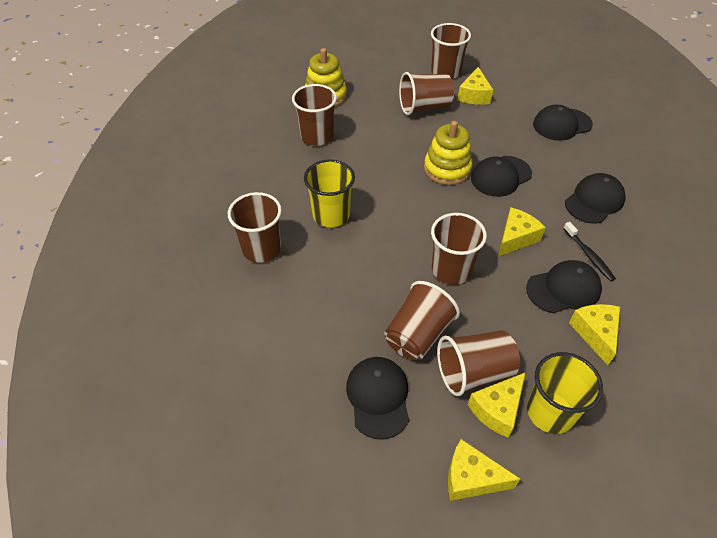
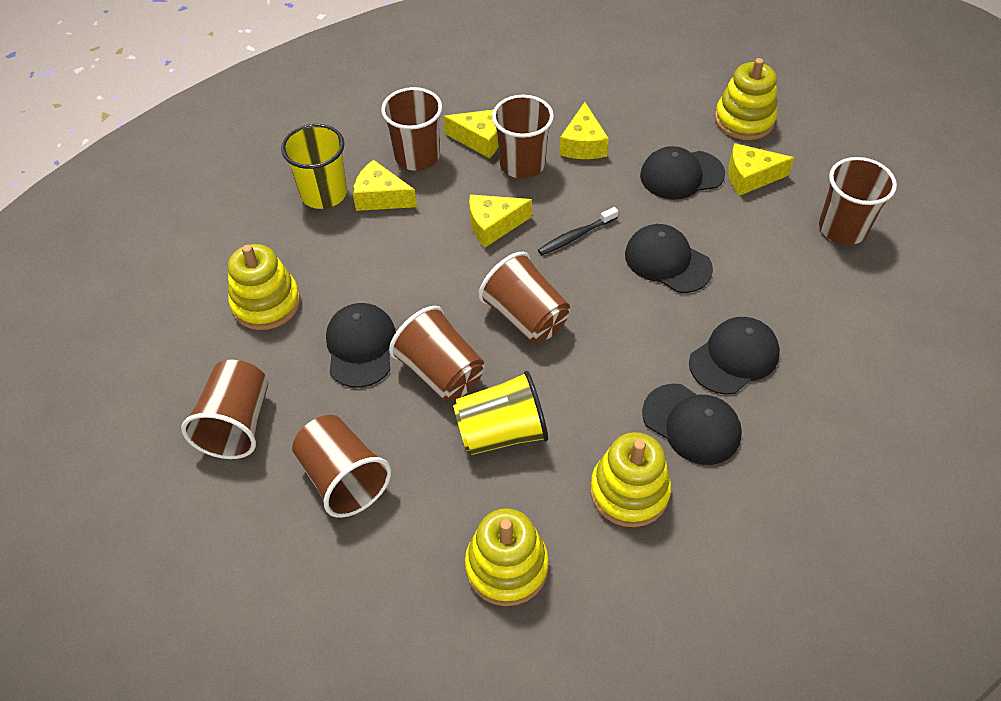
yellow stacking toy: 2 -> 4

